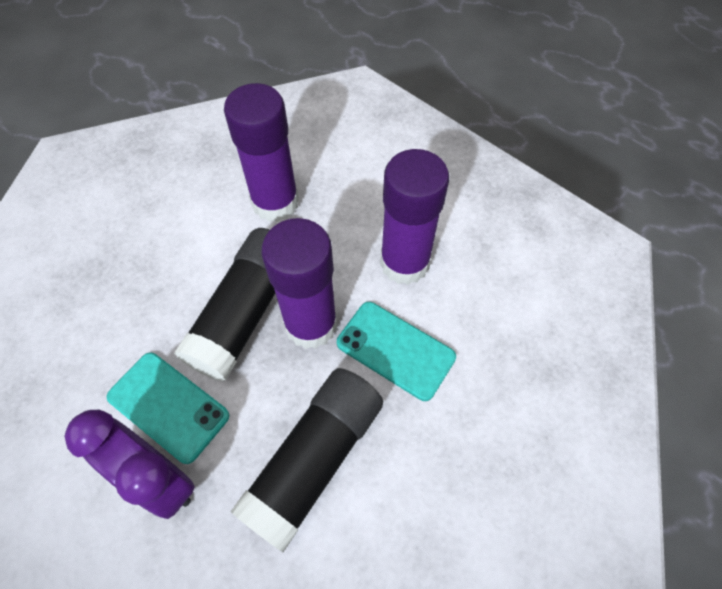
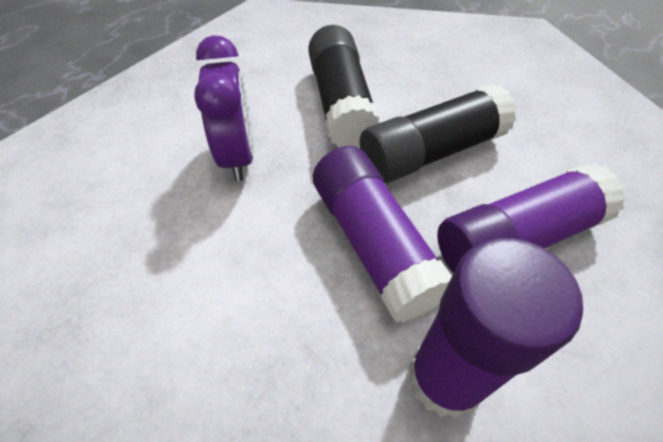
turquoise phone: 2 -> 0

